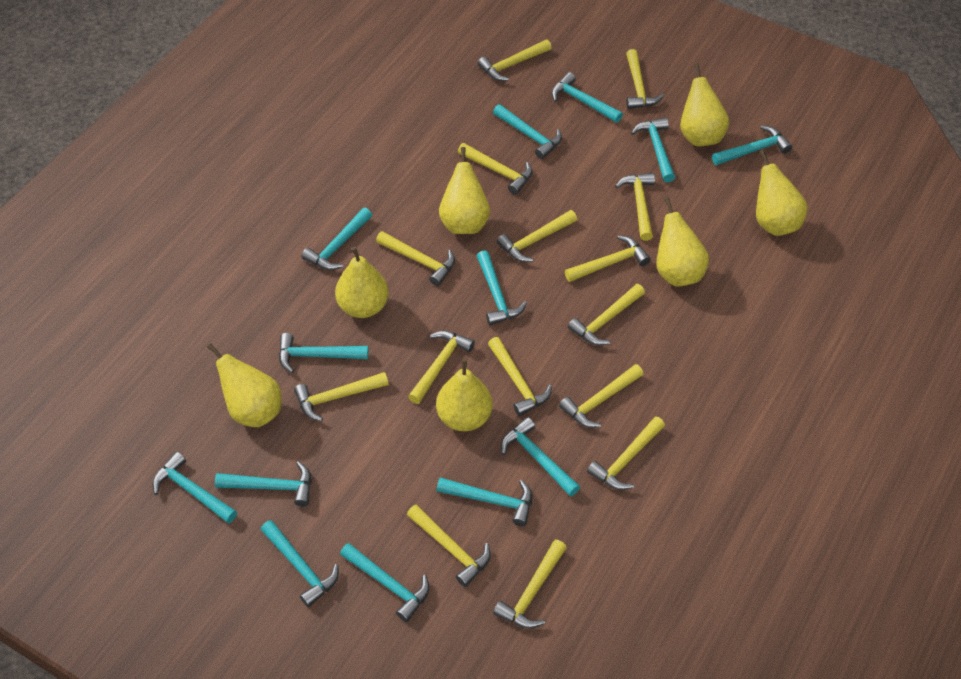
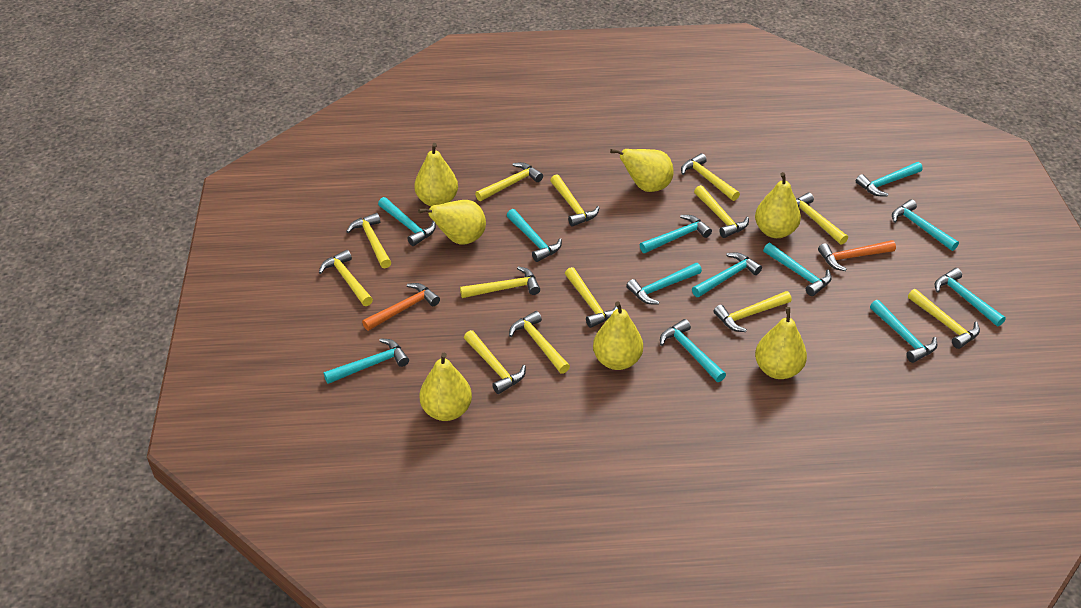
orange hammer: 0 -> 2
turquoise hammer: 13 -> 12
yellow hammer: 15 -> 13

